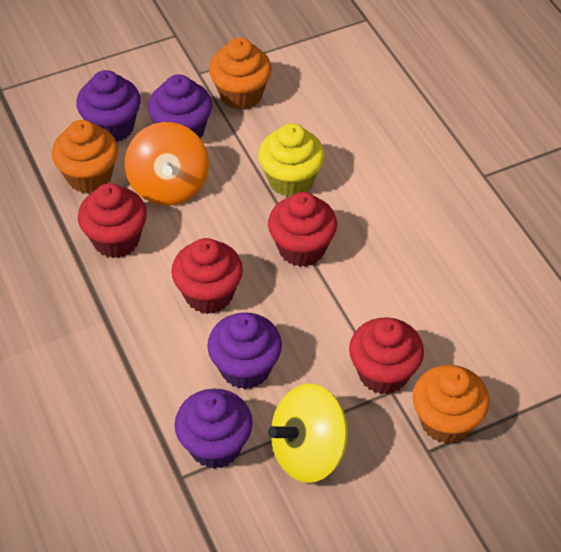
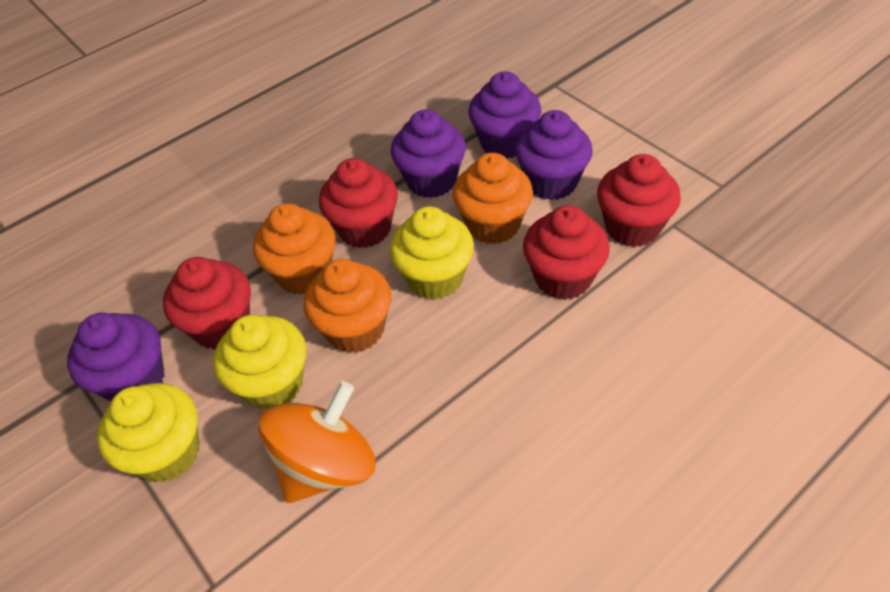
yellow cupcake: 1 -> 3
yellow spinning top: 1 -> 0

